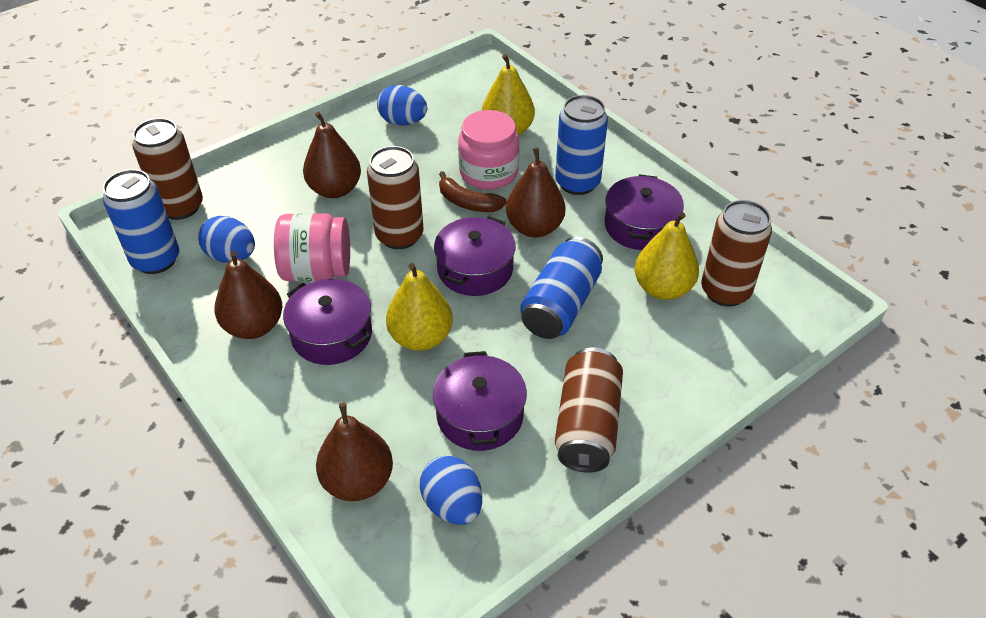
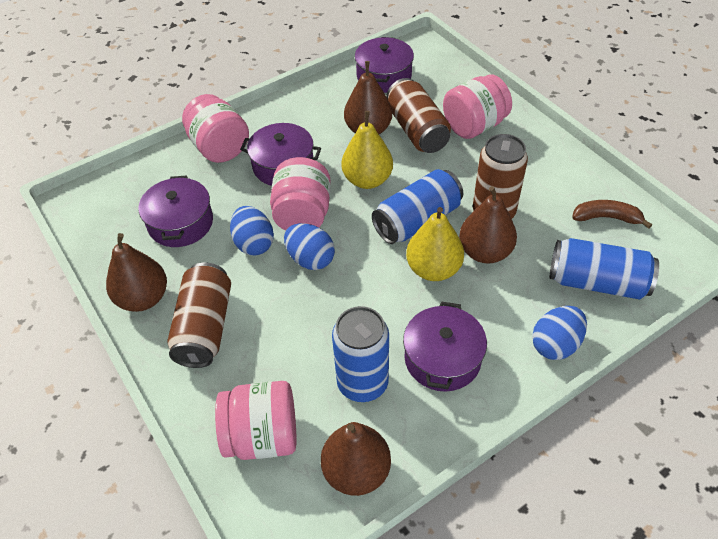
brown can: 4 -> 3
pink jar: 2 -> 4
yellow pear: 3 -> 2

